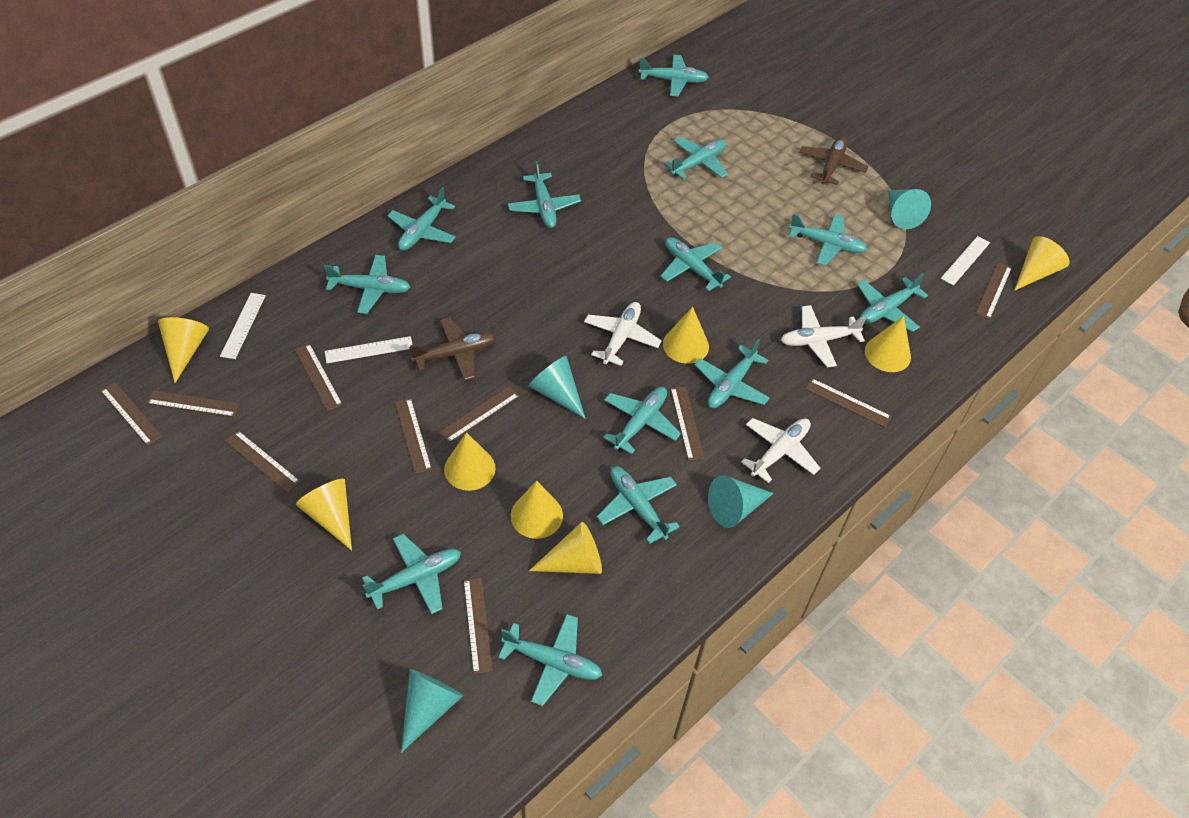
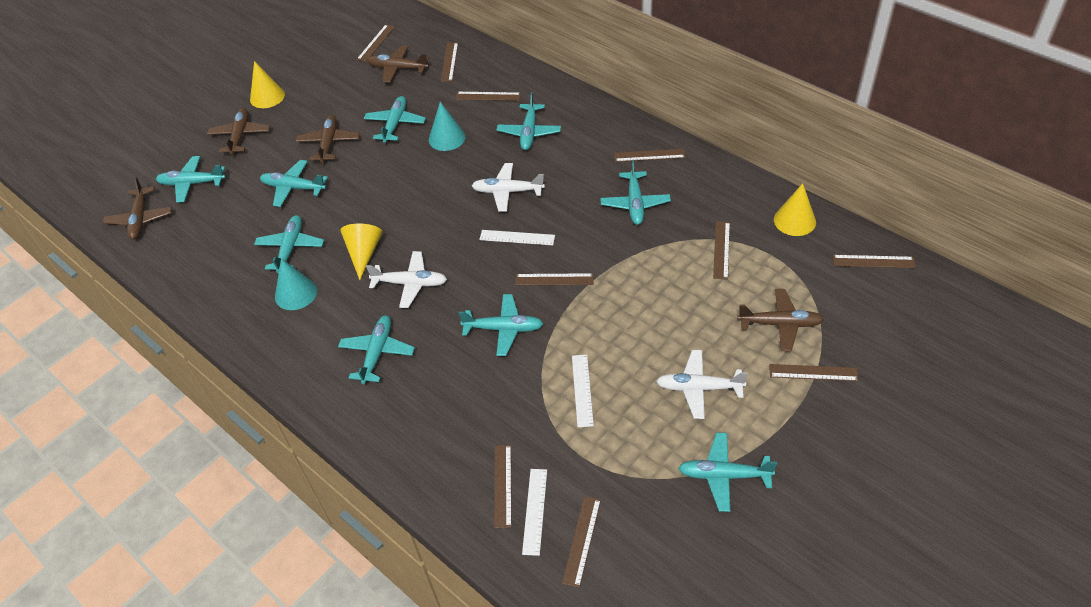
brown plane: 2 -> 5
turquoise cone: 4 -> 2
turquoise plane: 13 -> 9
yellow cone: 8 -> 3

